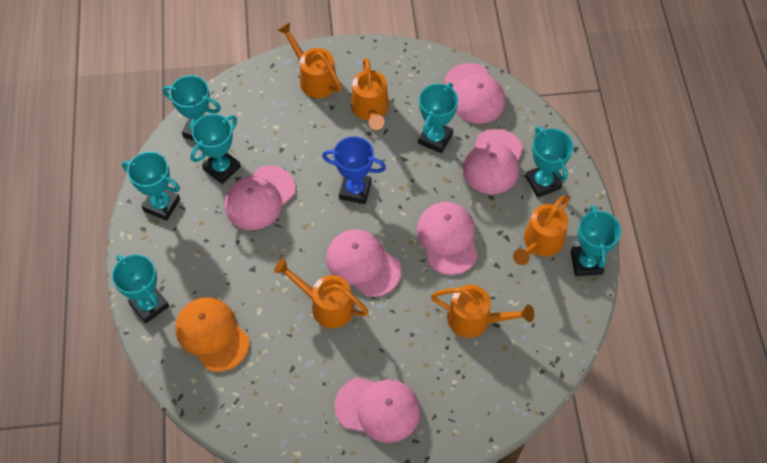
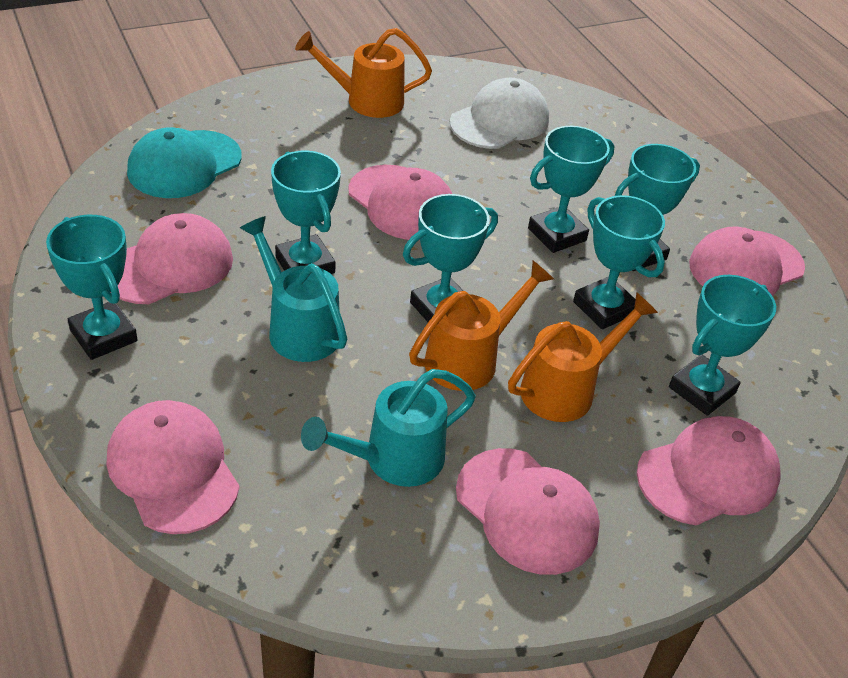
blue trophy: 1 -> 0
orange cap: 1 -> 0
orange watering can: 5 -> 3
turquoise cap: 0 -> 1
turquoise watering can: 0 -> 2
white cap: 0 -> 1

